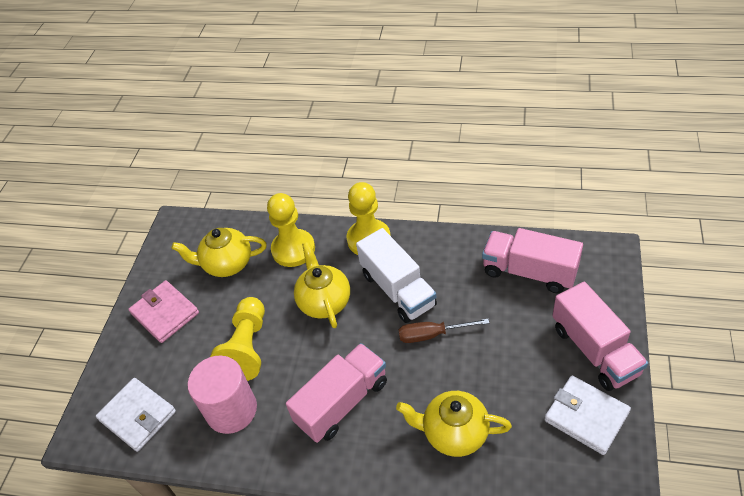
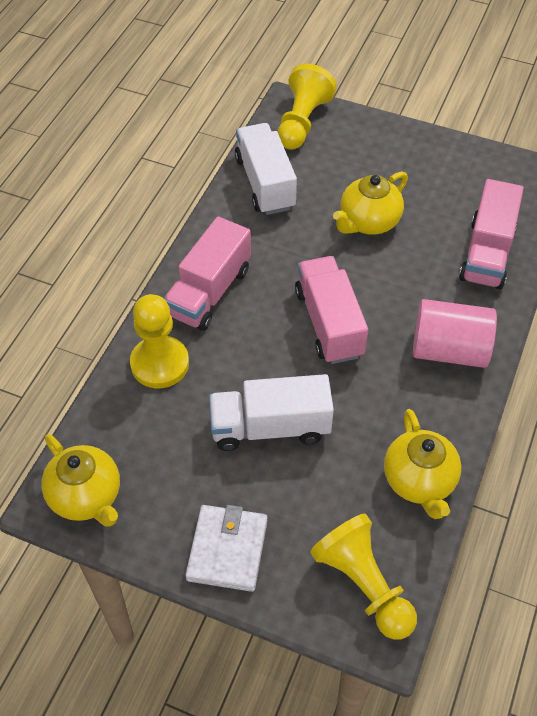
brown screwdriver: 1 -> 0
pink wallet: 1 -> 0
white truck: 1 -> 2
white wallet: 2 -> 1

